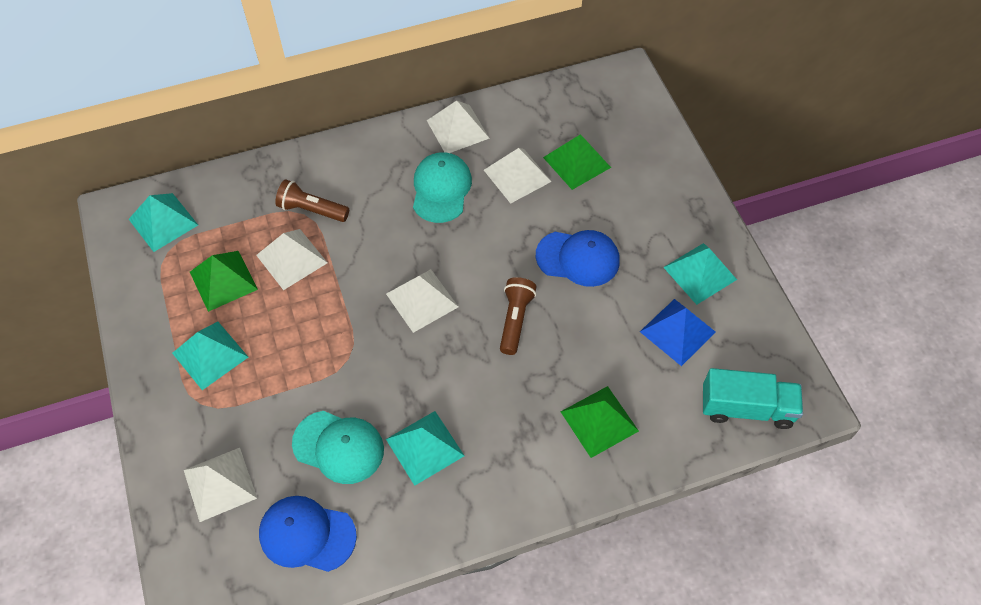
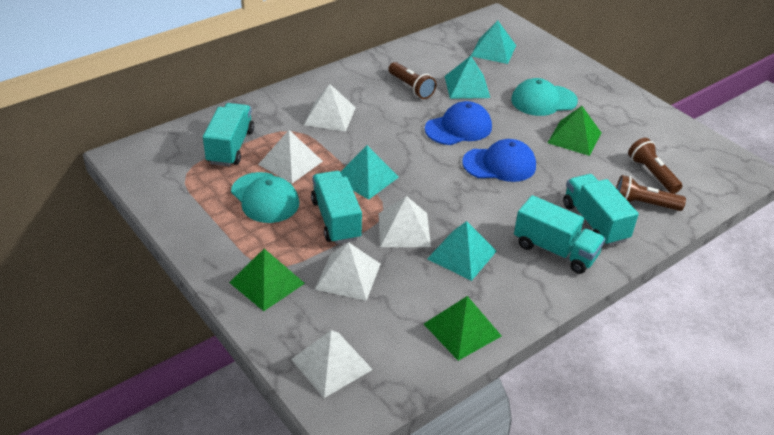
blue pyramid: 1 -> 0
brown flashlight: 2 -> 3
turquoise truck: 1 -> 4

